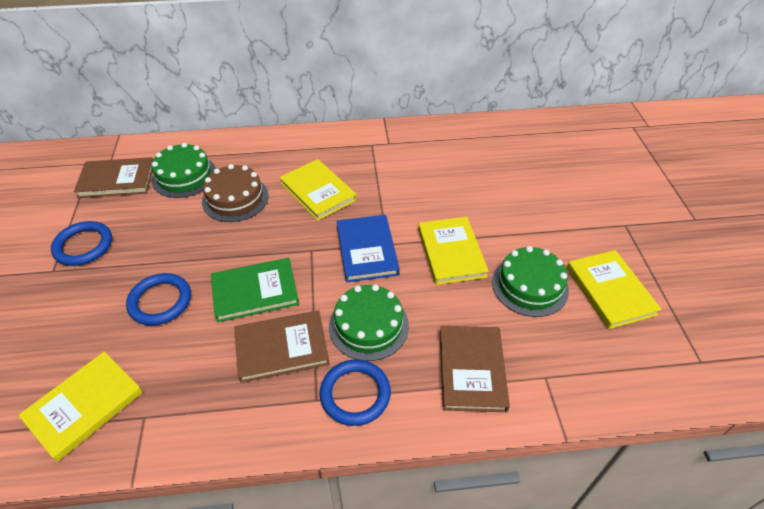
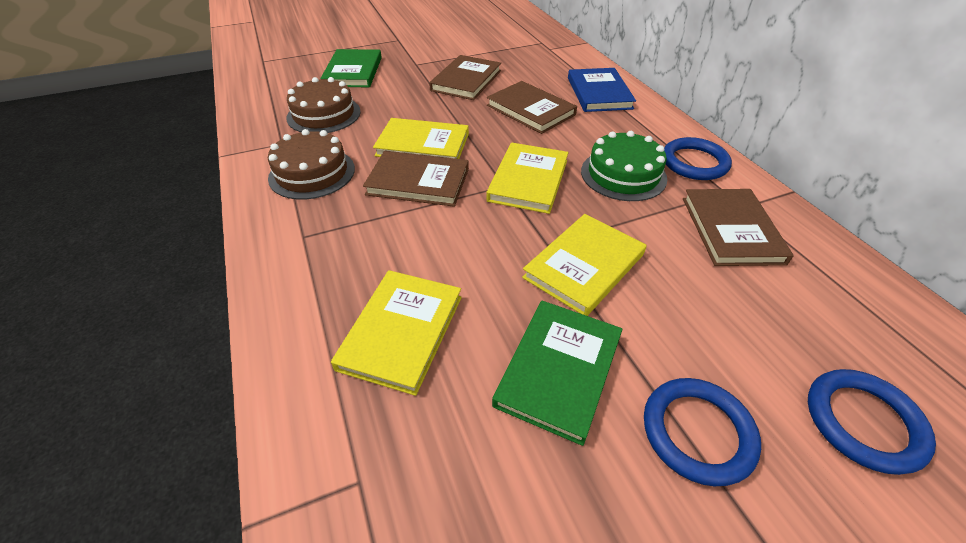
brown book: 3 -> 4
brown cake: 1 -> 2
green book: 1 -> 2
green cake: 3 -> 1

